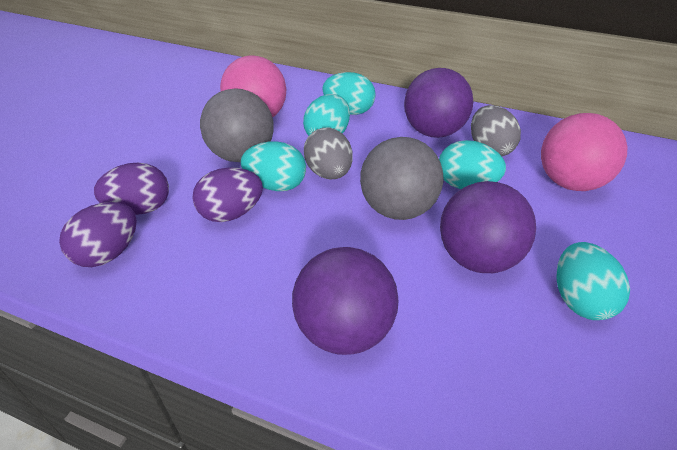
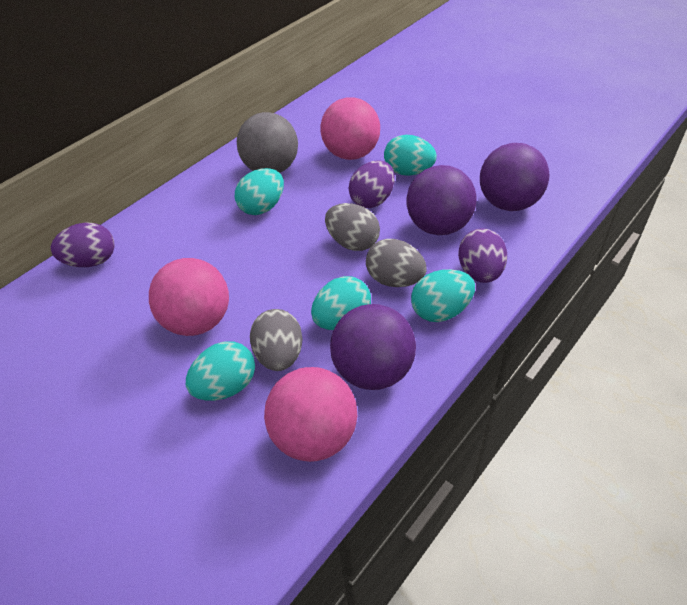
grey ball: 2 -> 1
grey egg: 2 -> 3
pink ball: 2 -> 3

